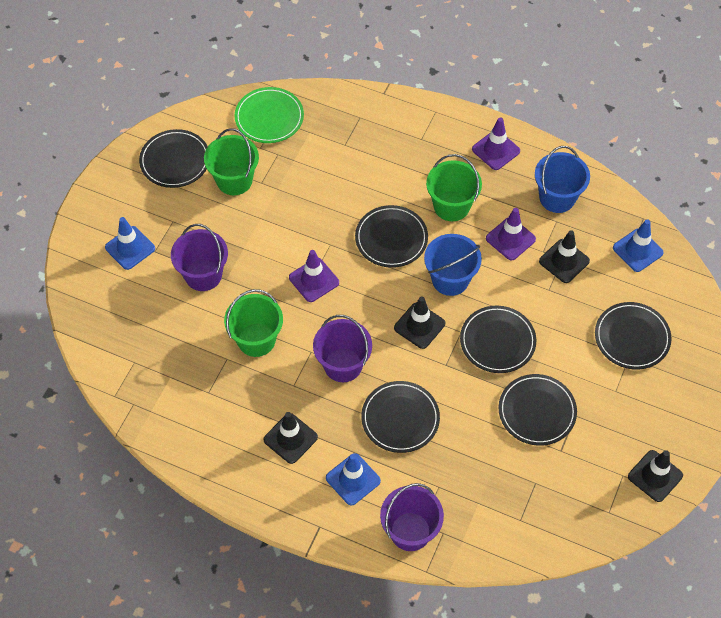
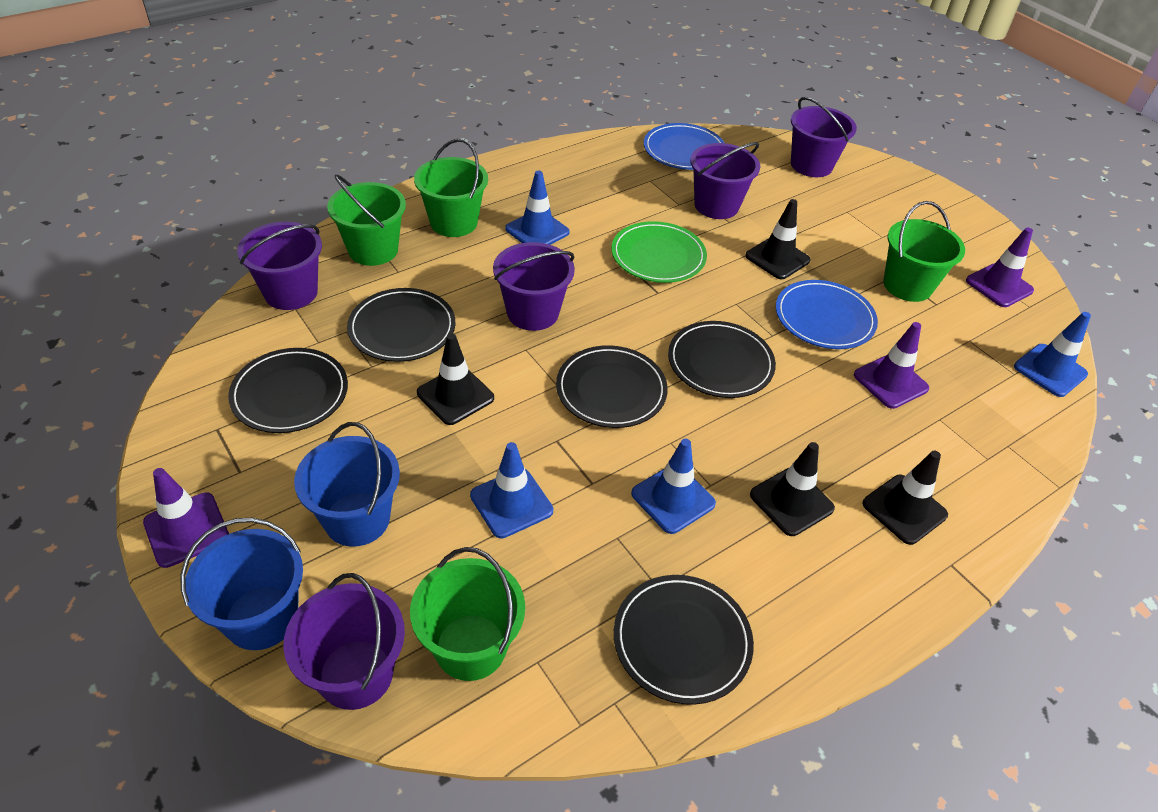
black plate: 6 -> 5
blue plate: 0 -> 2
blue traffic cone: 3 -> 4
green bucket: 3 -> 4
purple bucket: 3 -> 5

